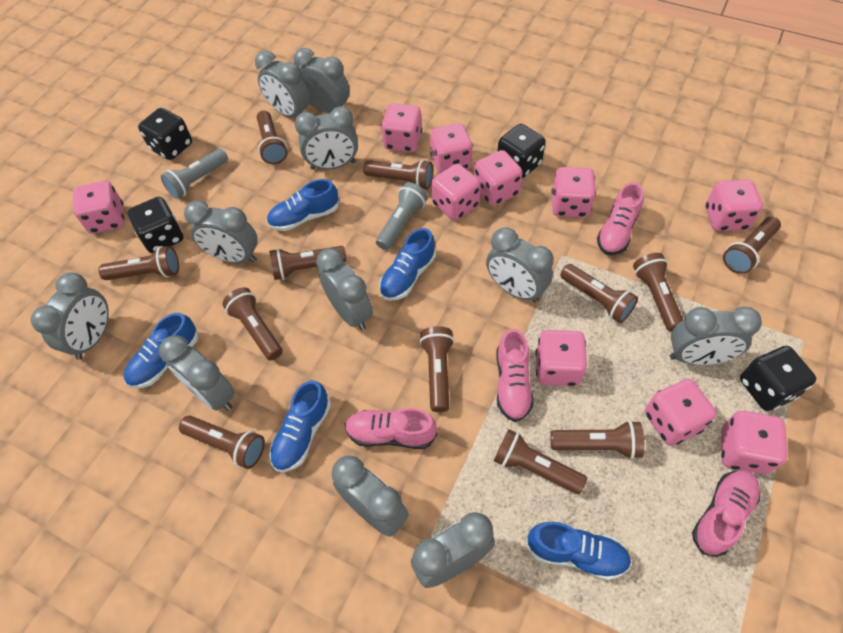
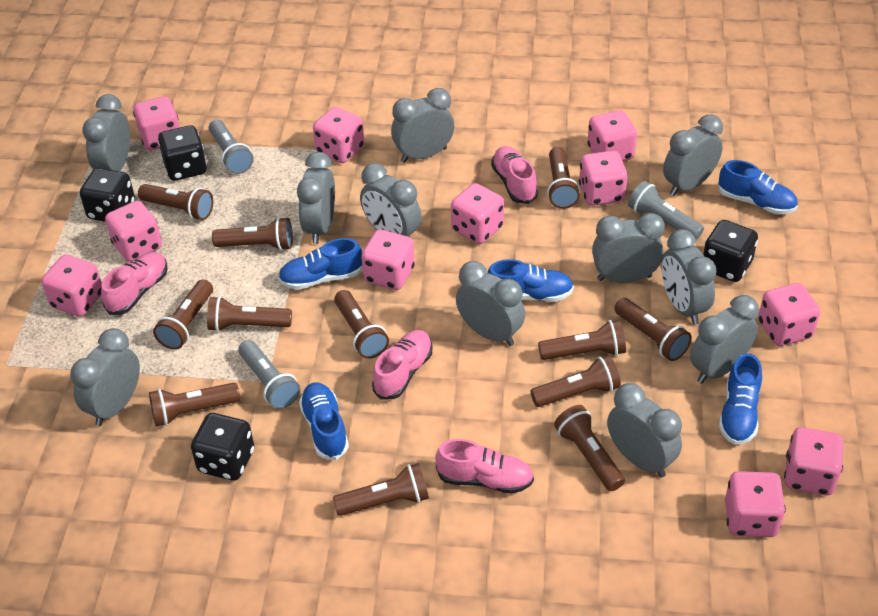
grey flashlight: 2 -> 3
pink dice: 10 -> 11

